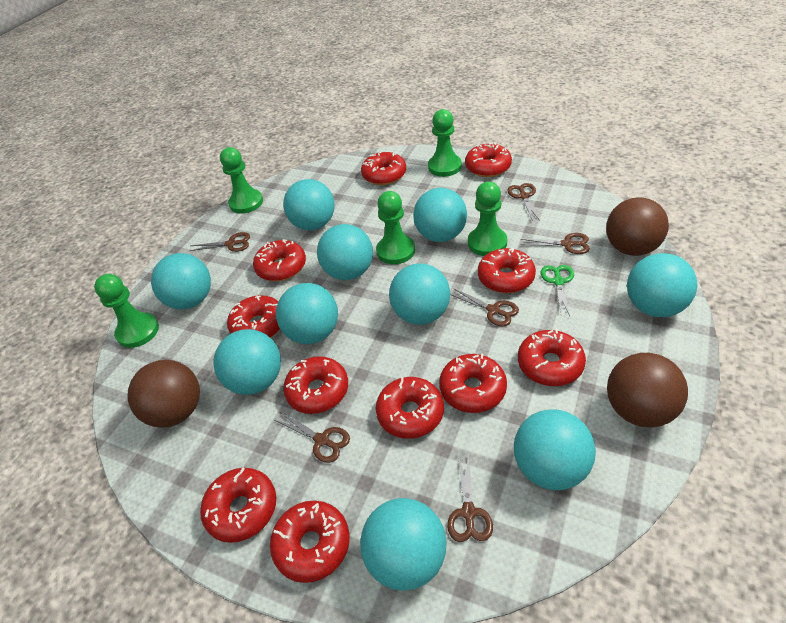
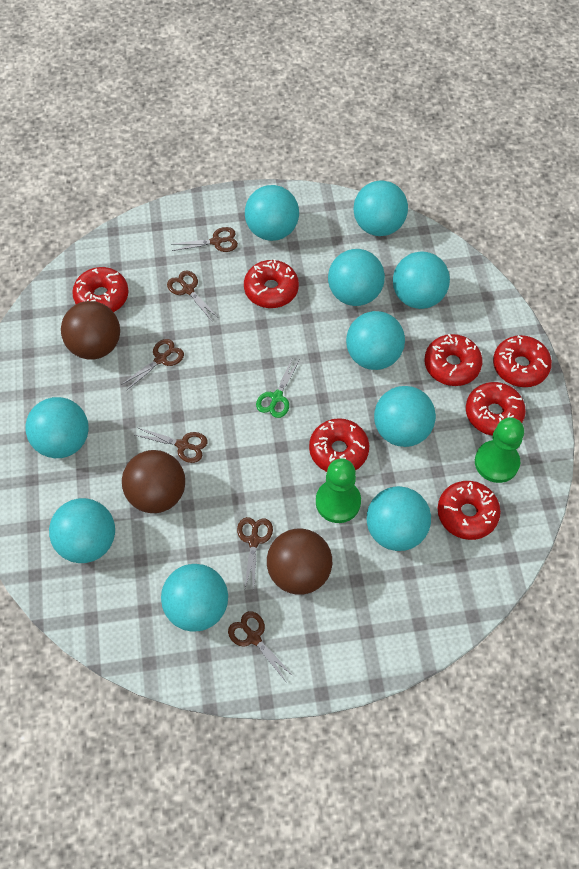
green pawn: 5 -> 2
red donut: 11 -> 7

